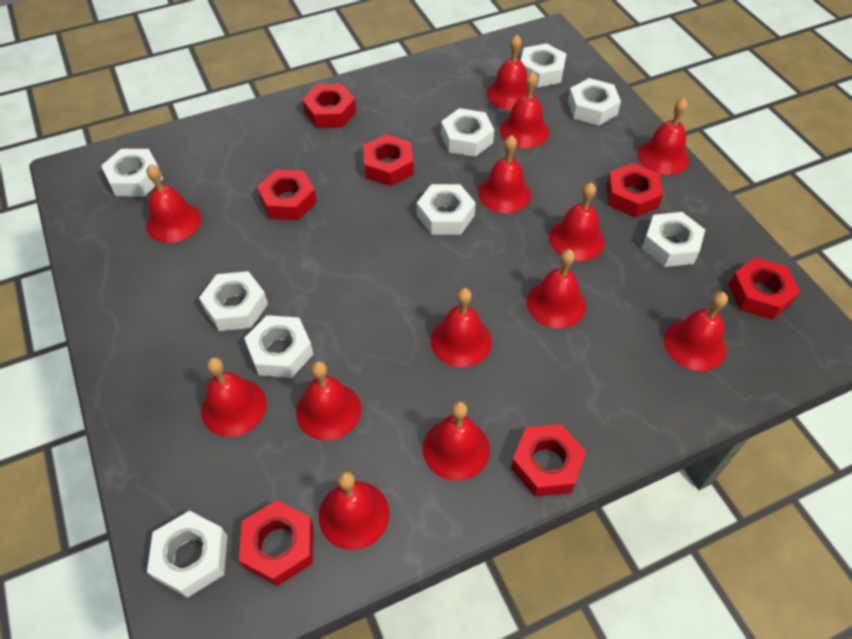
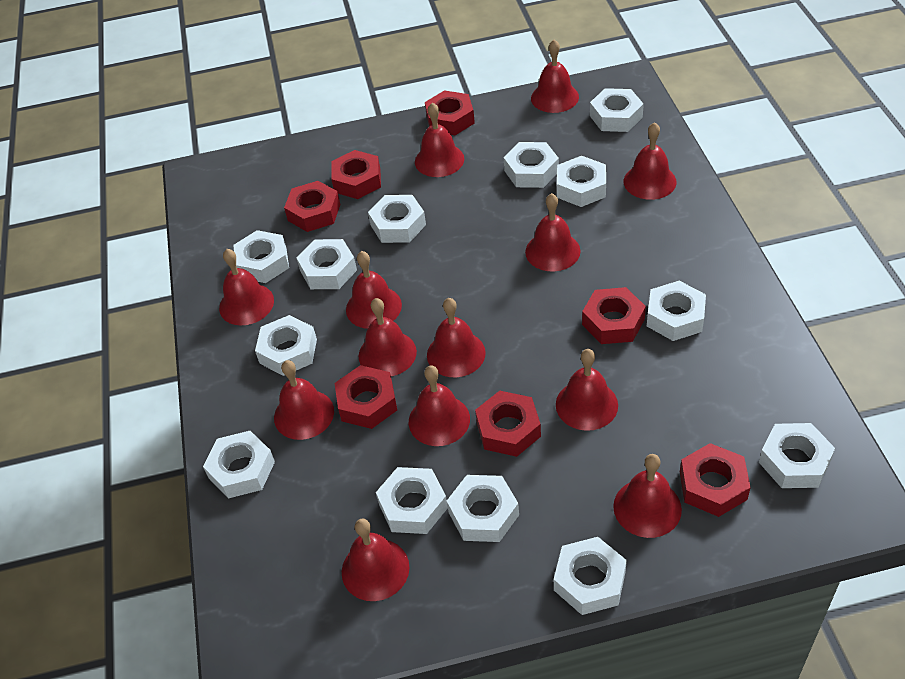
white nut: 9 -> 13

